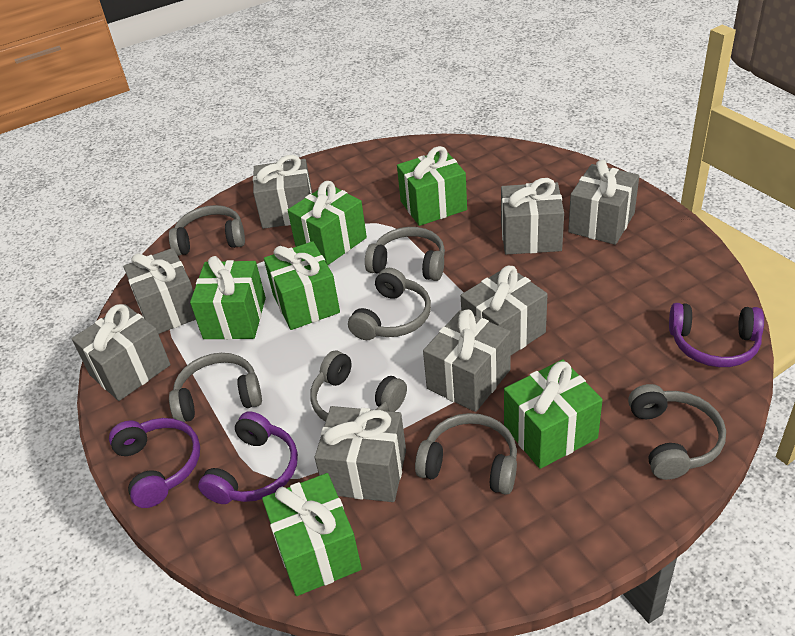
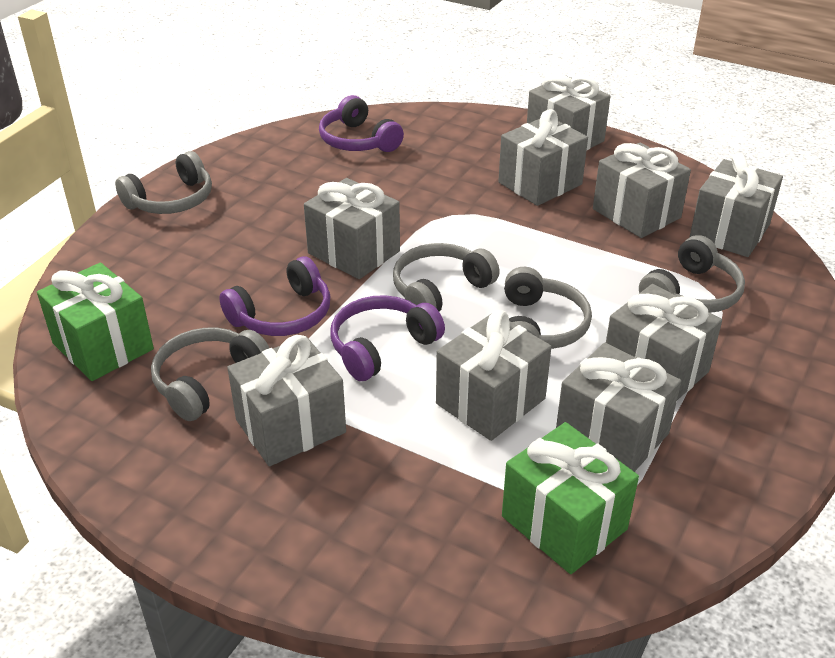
green gift: 6 -> 2
grey gift: 8 -> 9
grey headphones: 7 -> 5

